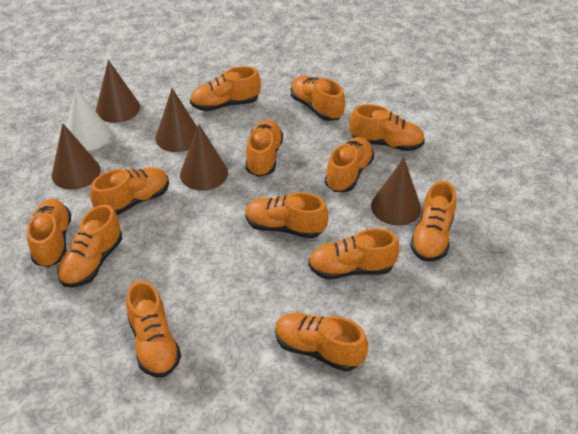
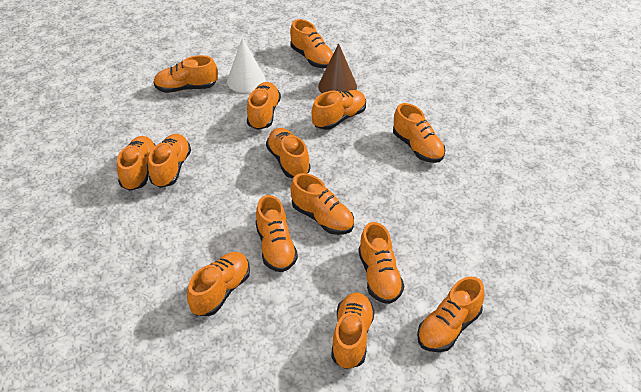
brown cone: 5 -> 1
orange shoe: 13 -> 14

